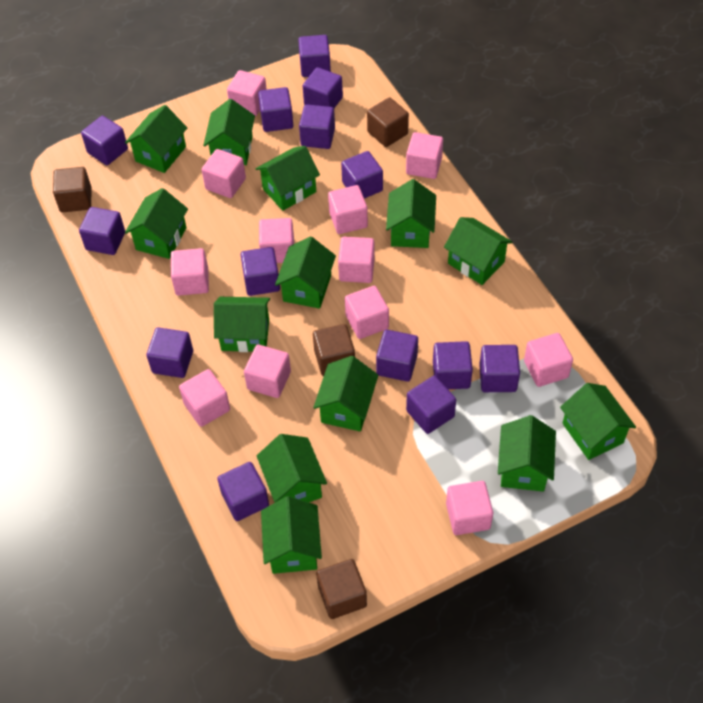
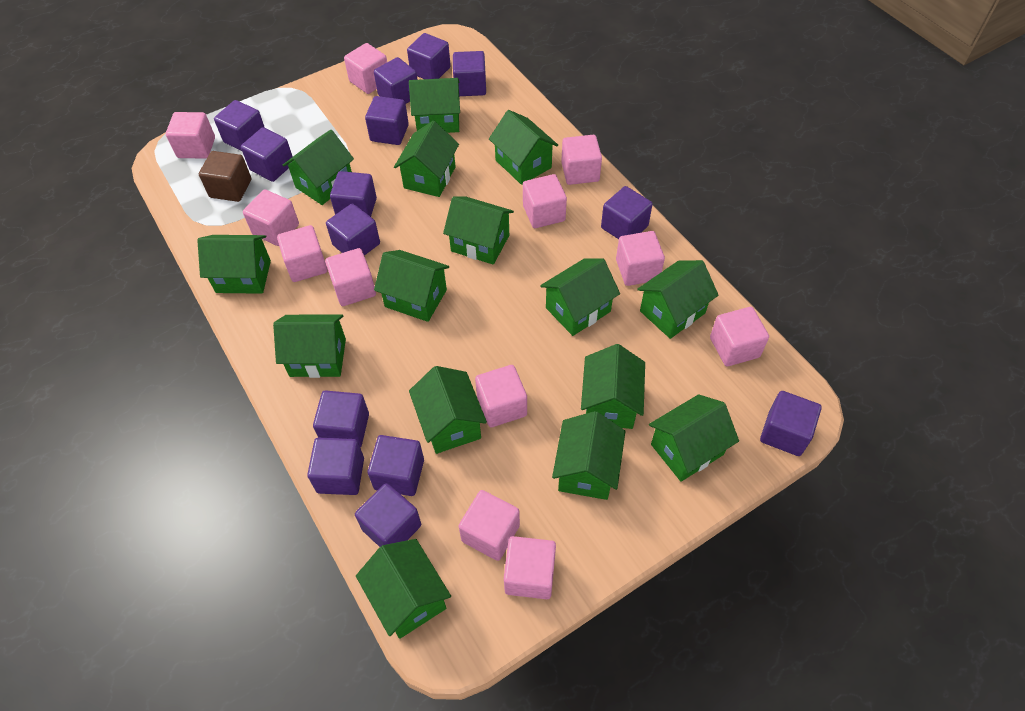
brown cube: 4 -> 1
green house: 13 -> 15

